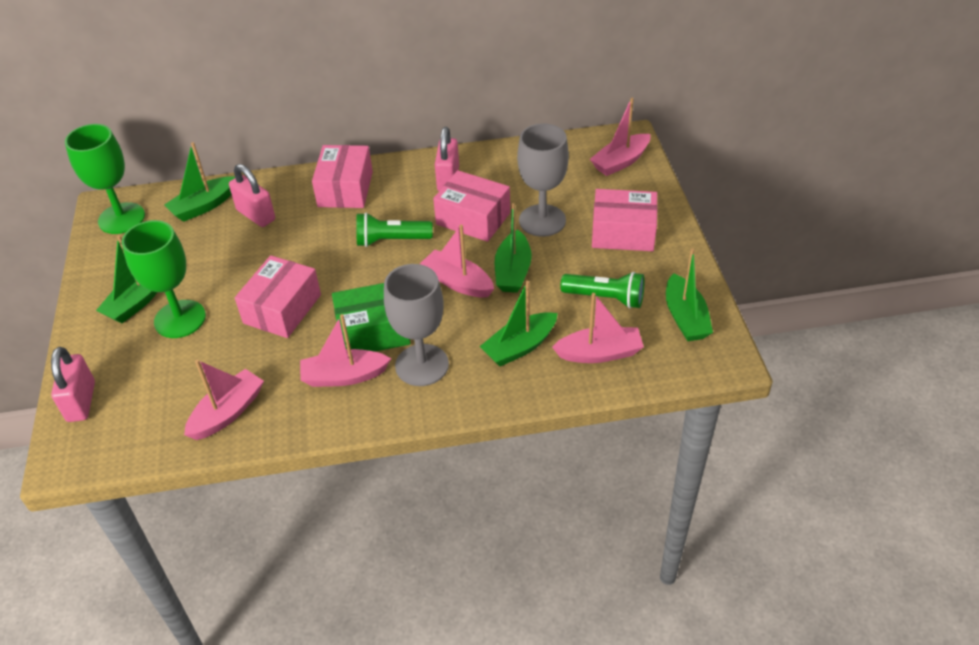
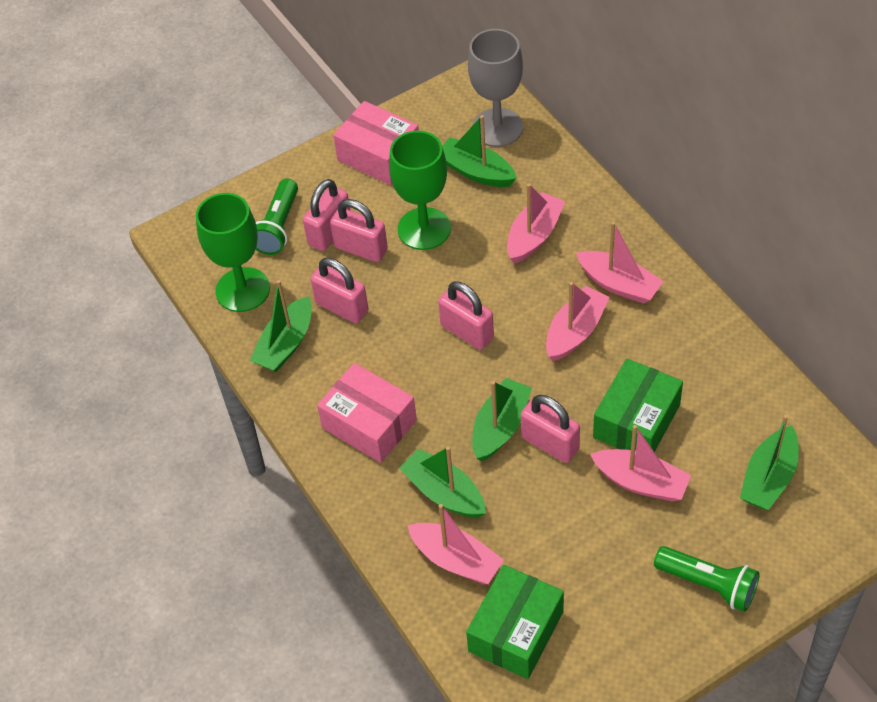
green box: 1 -> 2
grey goblet: 2 -> 1
pink box: 4 -> 2
pink padlock: 3 -> 5

